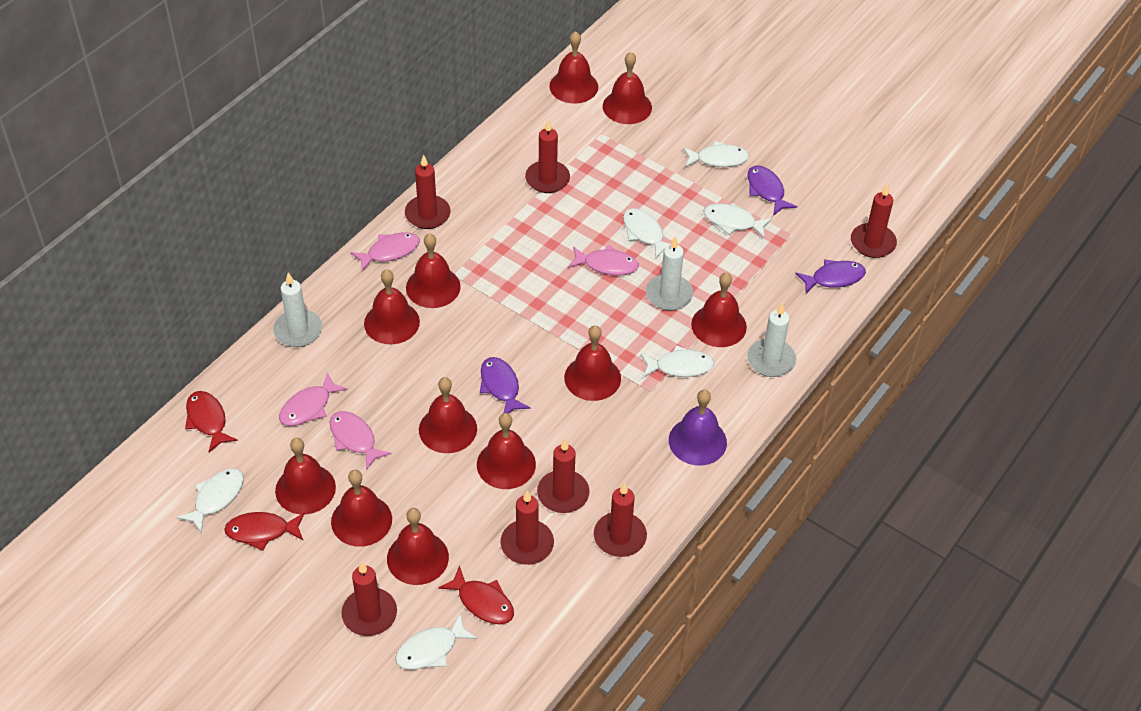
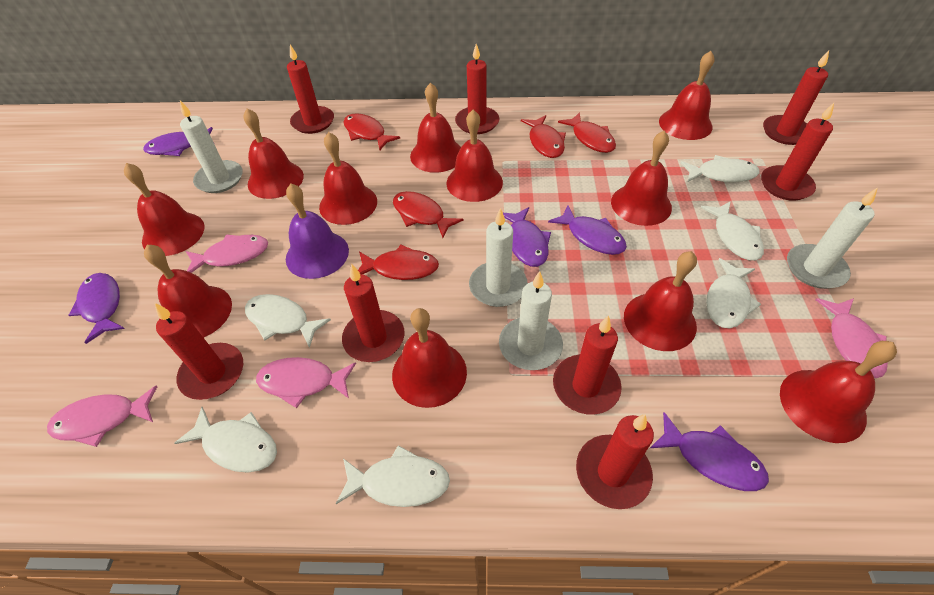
purple fish: 3 -> 5
red candle: 7 -> 8
red fish: 3 -> 5
white candle: 3 -> 4

